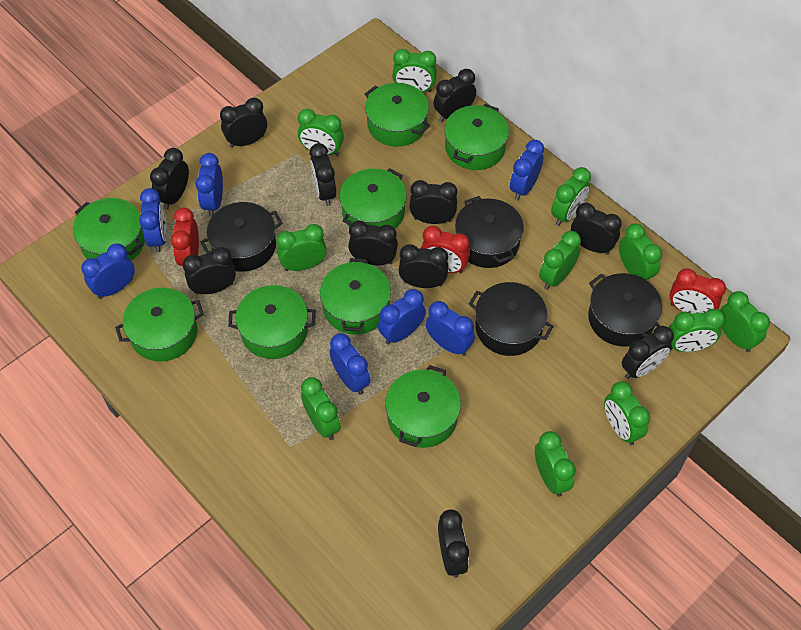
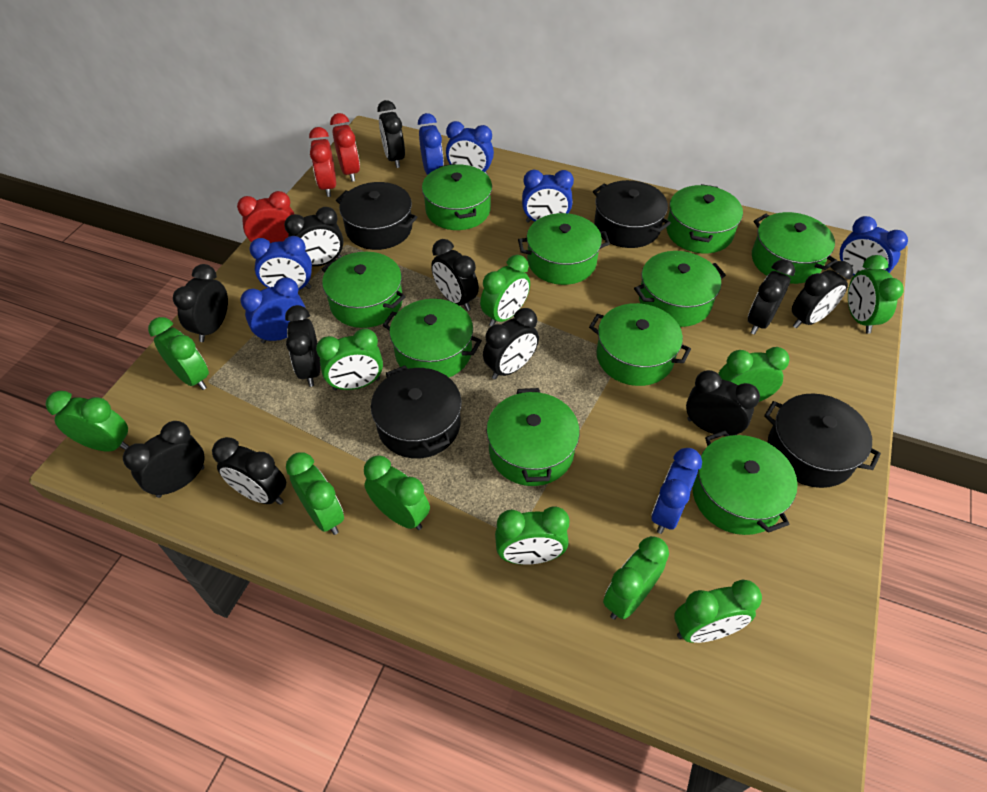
green pot: 8 -> 10

